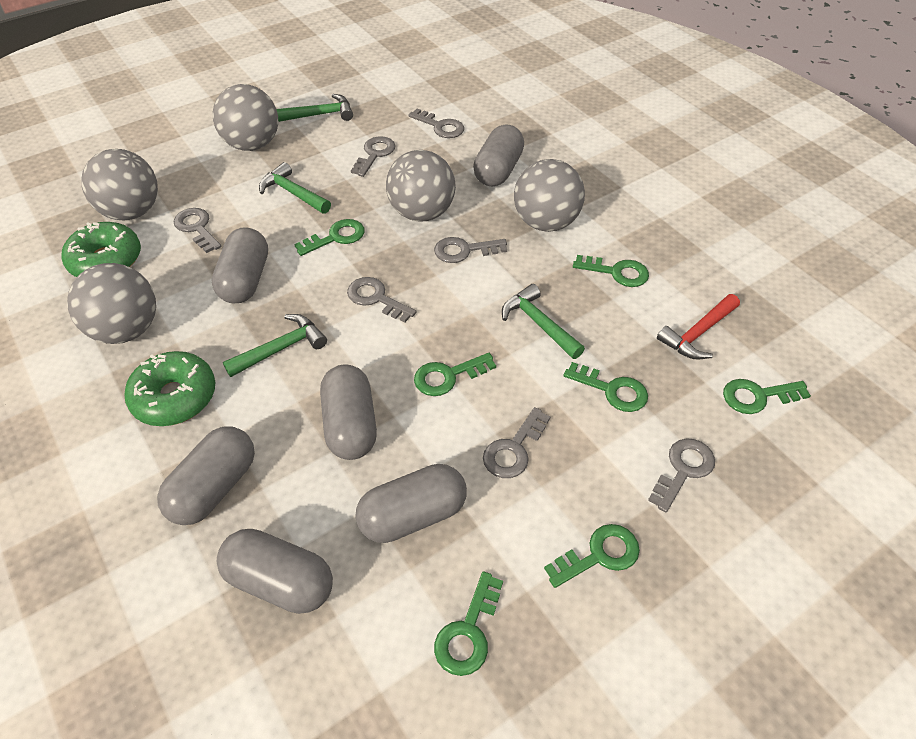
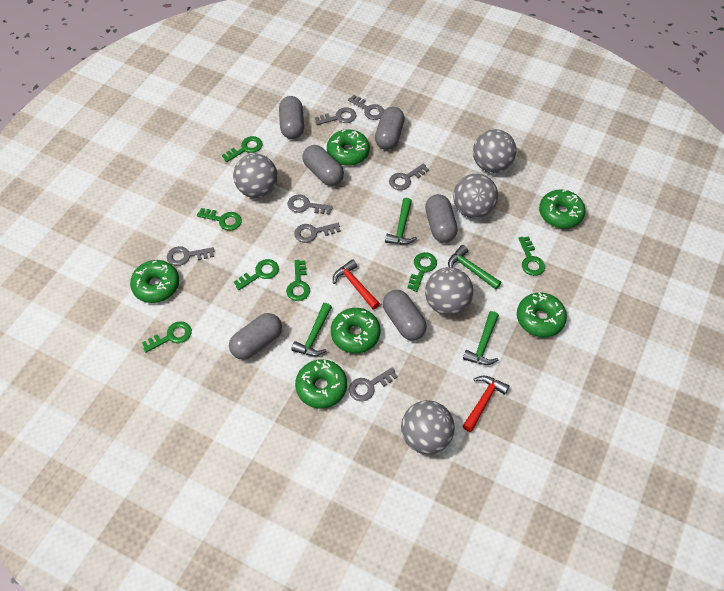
green donut: 2 -> 6
red hammer: 1 -> 2

